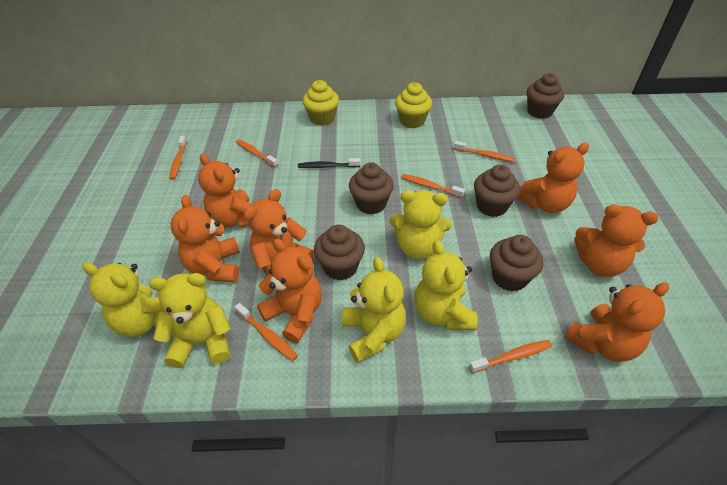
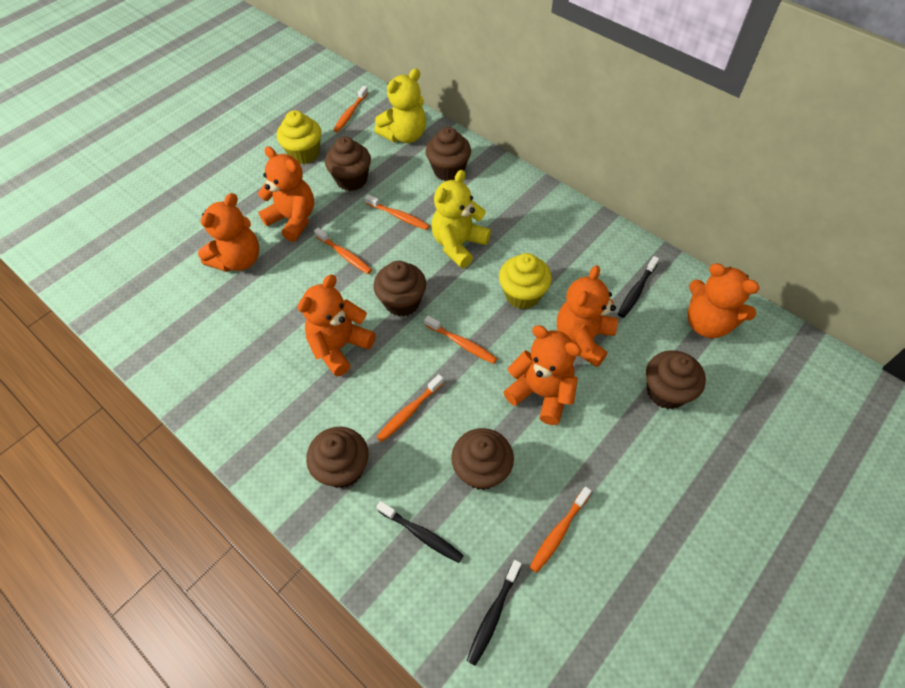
black toothbrush: 1 -> 3
brown cupcake: 5 -> 6
orange teddy bear: 7 -> 6
yellow teddy bear: 5 -> 2

